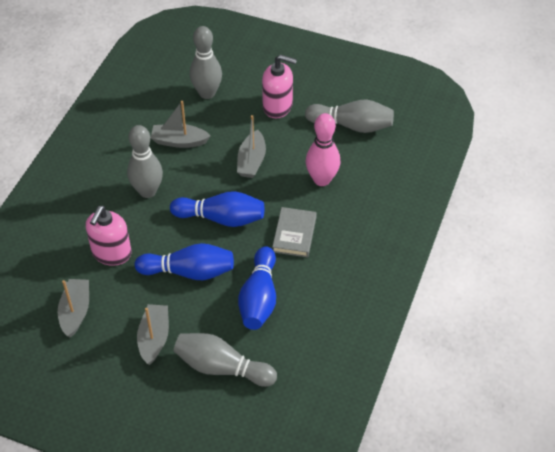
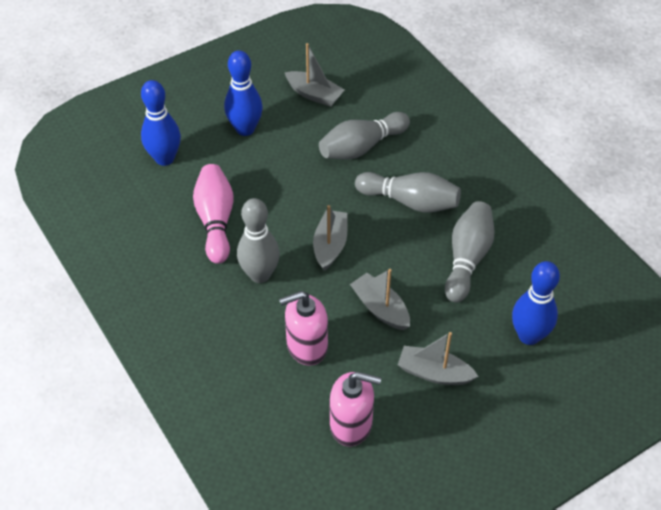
grey book: 1 -> 0

